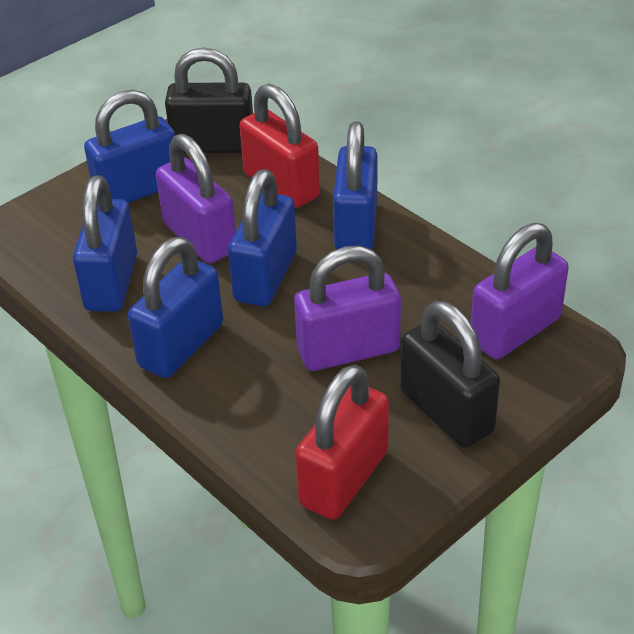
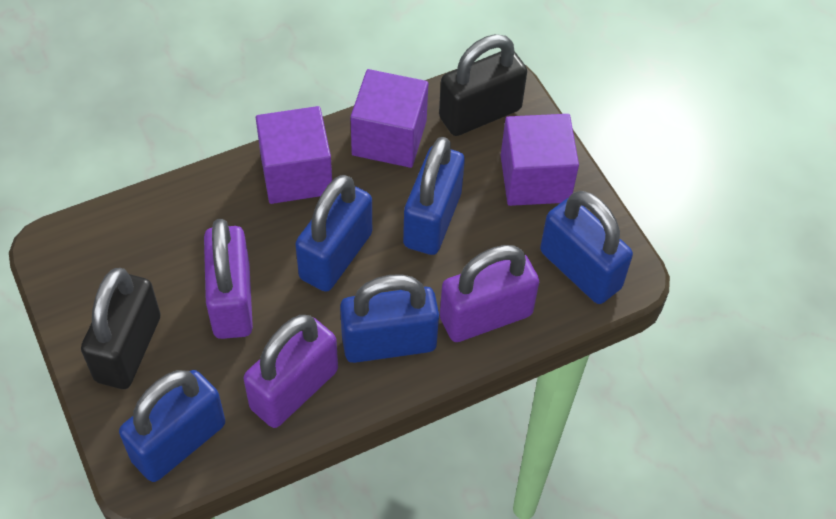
purple cube: 0 -> 3
red padlock: 2 -> 0

